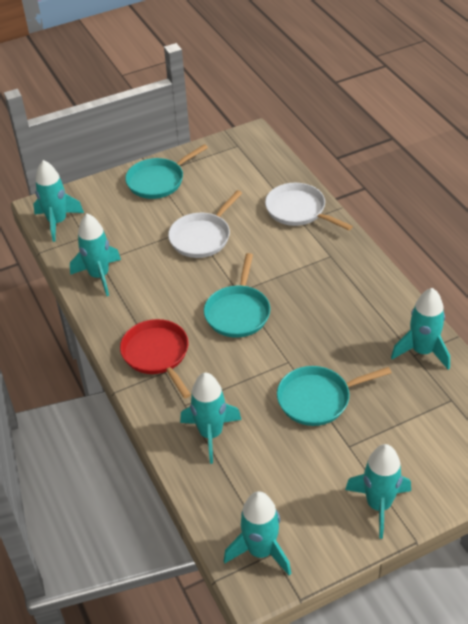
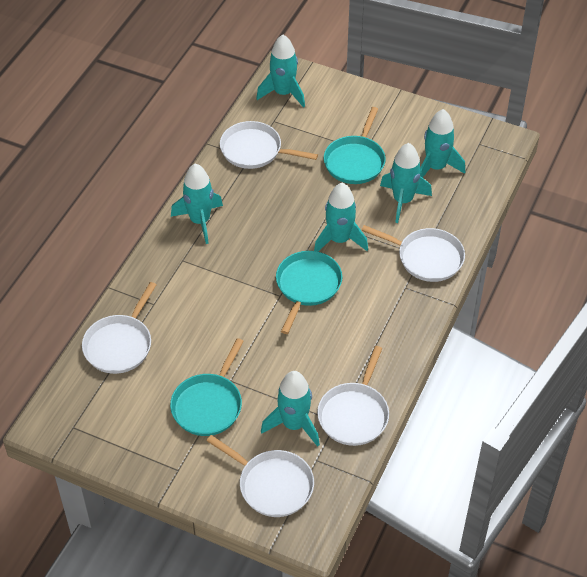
red pan: 1 -> 0
white pan: 2 -> 5

